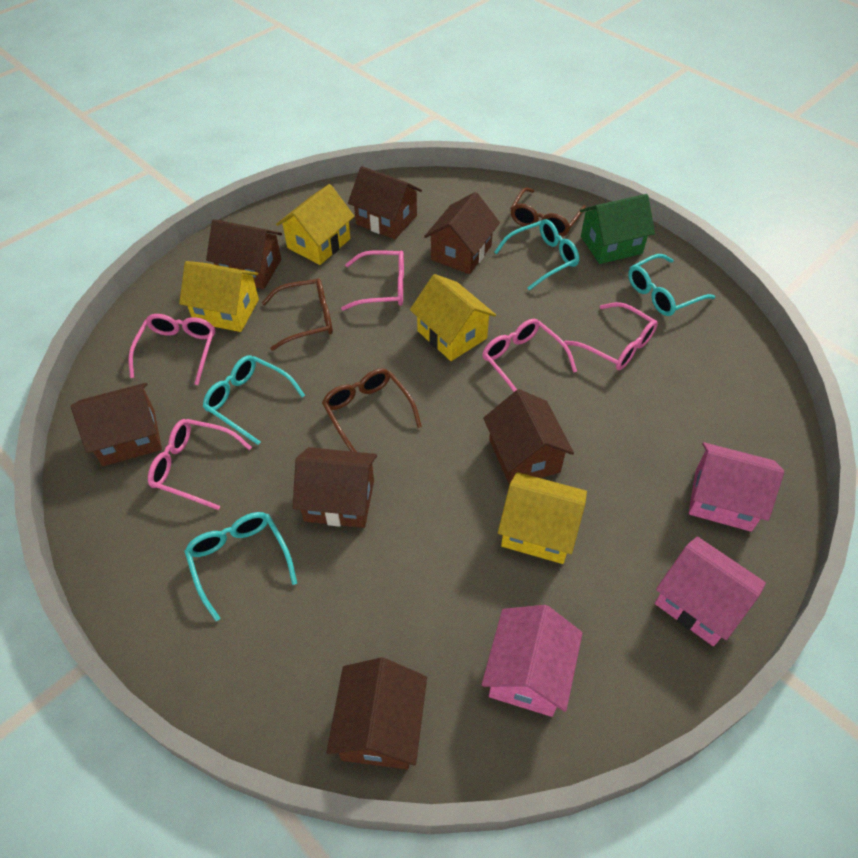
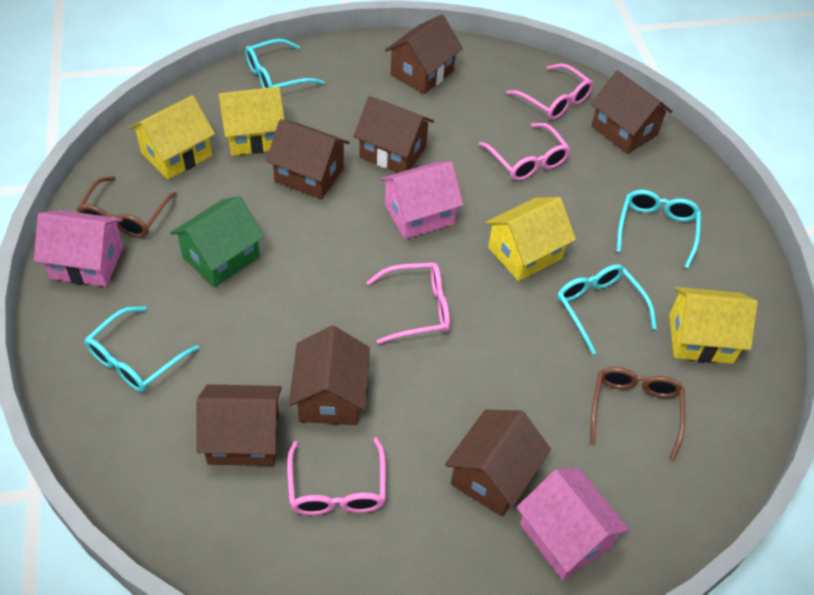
brown glasses: 3 -> 2
pink glasses: 5 -> 4

